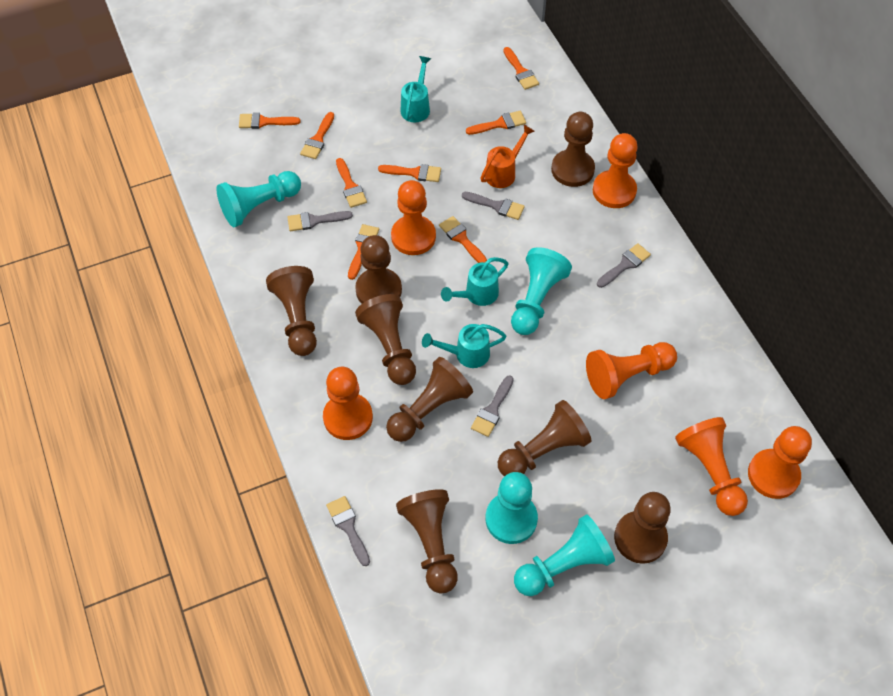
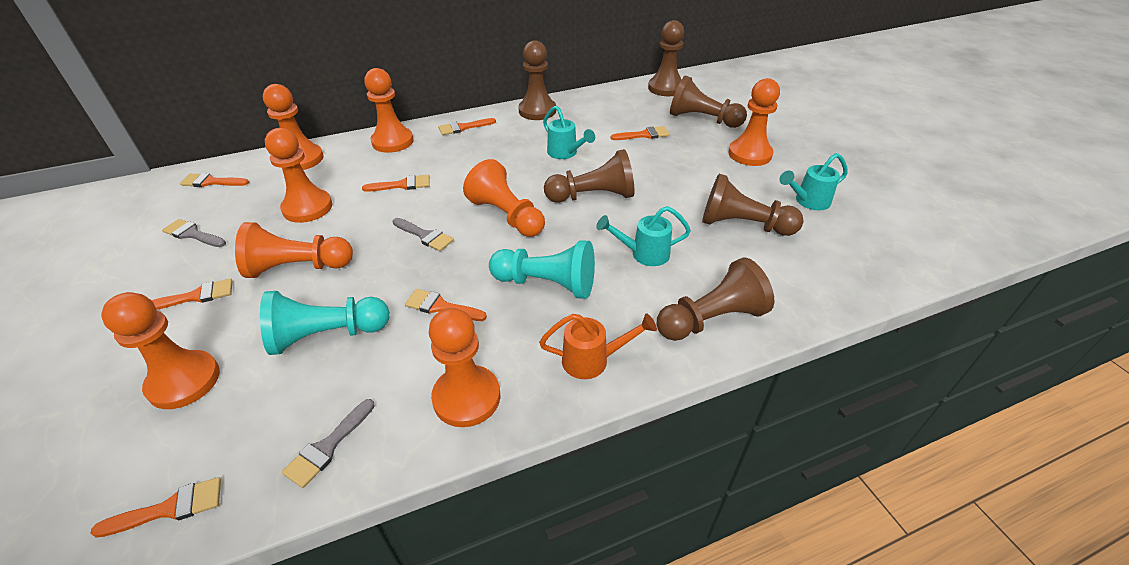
brown pawn: 8 -> 6
grey brush: 5 -> 3
orange brush: 8 -> 7
orange pawn: 6 -> 8
turquoise pawn: 4 -> 2

